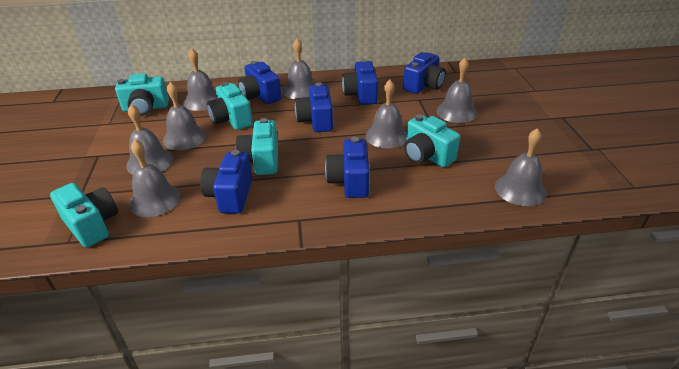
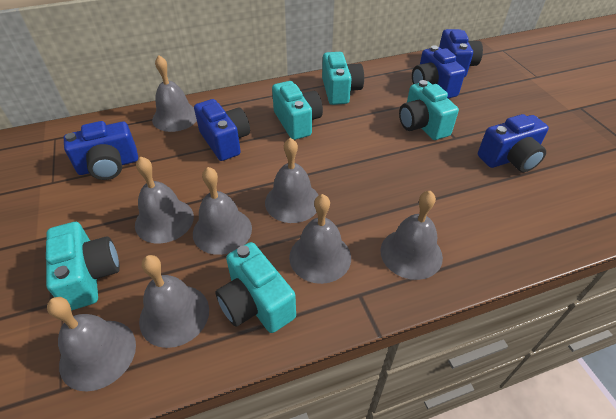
blue camera: 6 -> 5

